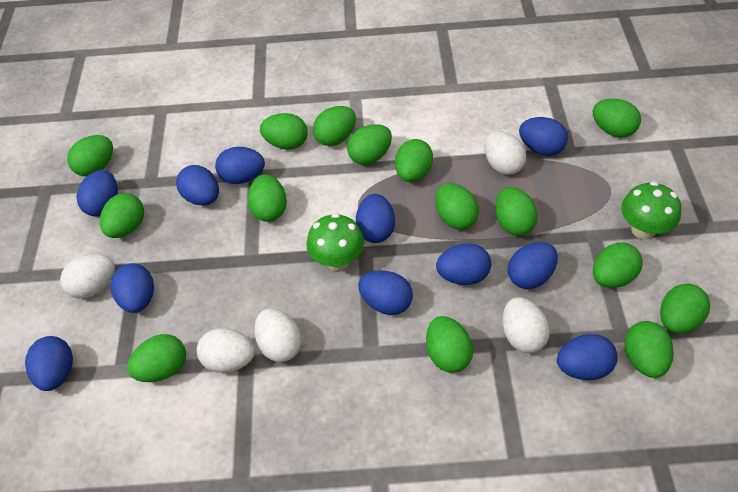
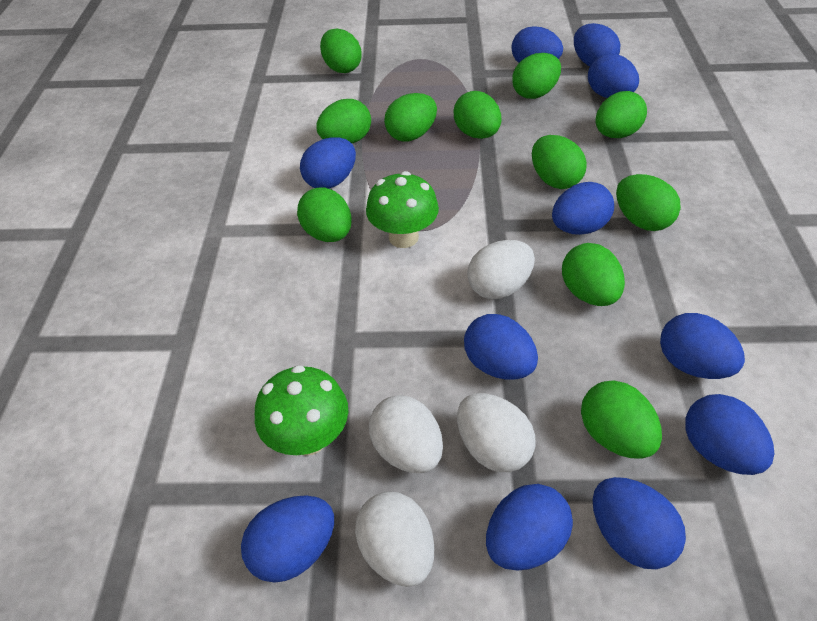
green egg: 15 -> 11
white egg: 5 -> 4

